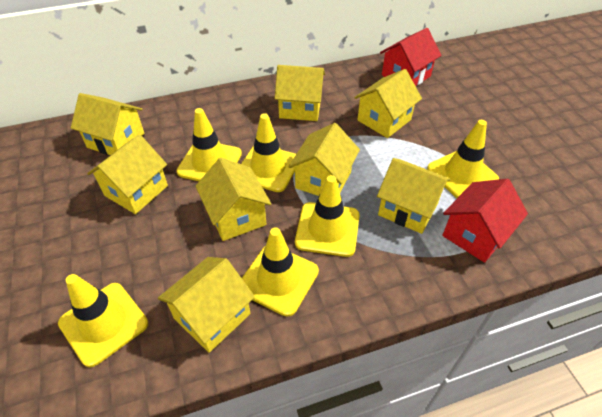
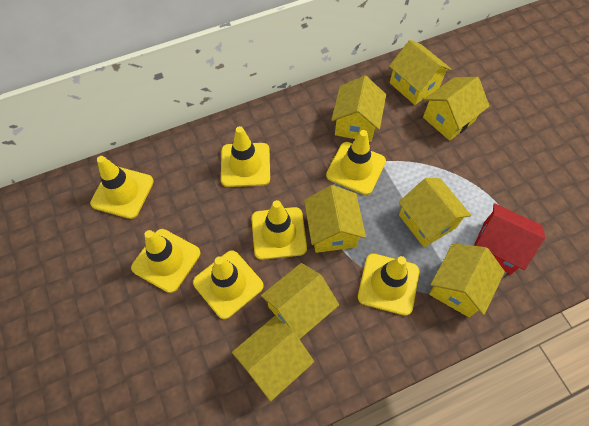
red house: 2 -> 1
yellow traffic cone: 6 -> 7

